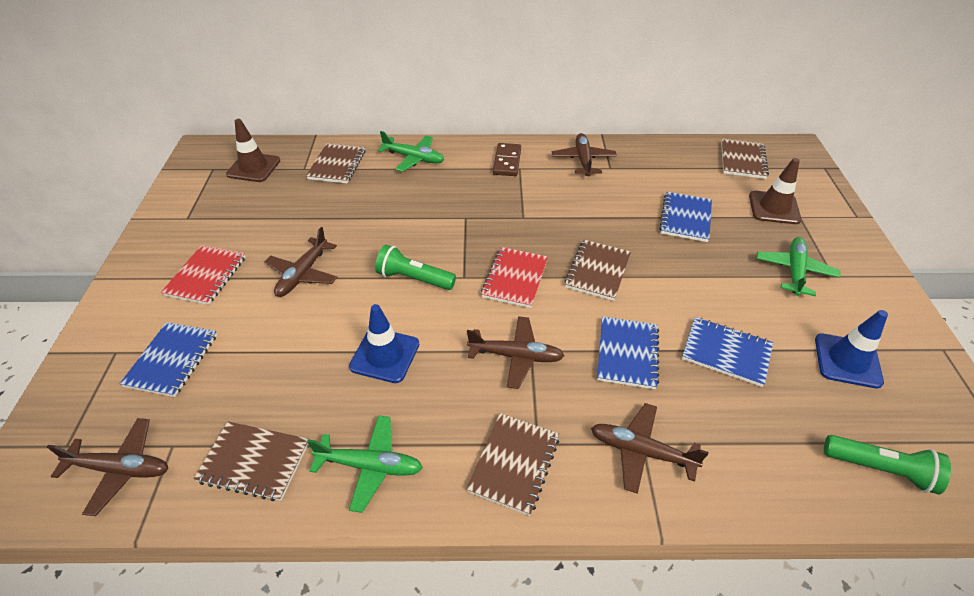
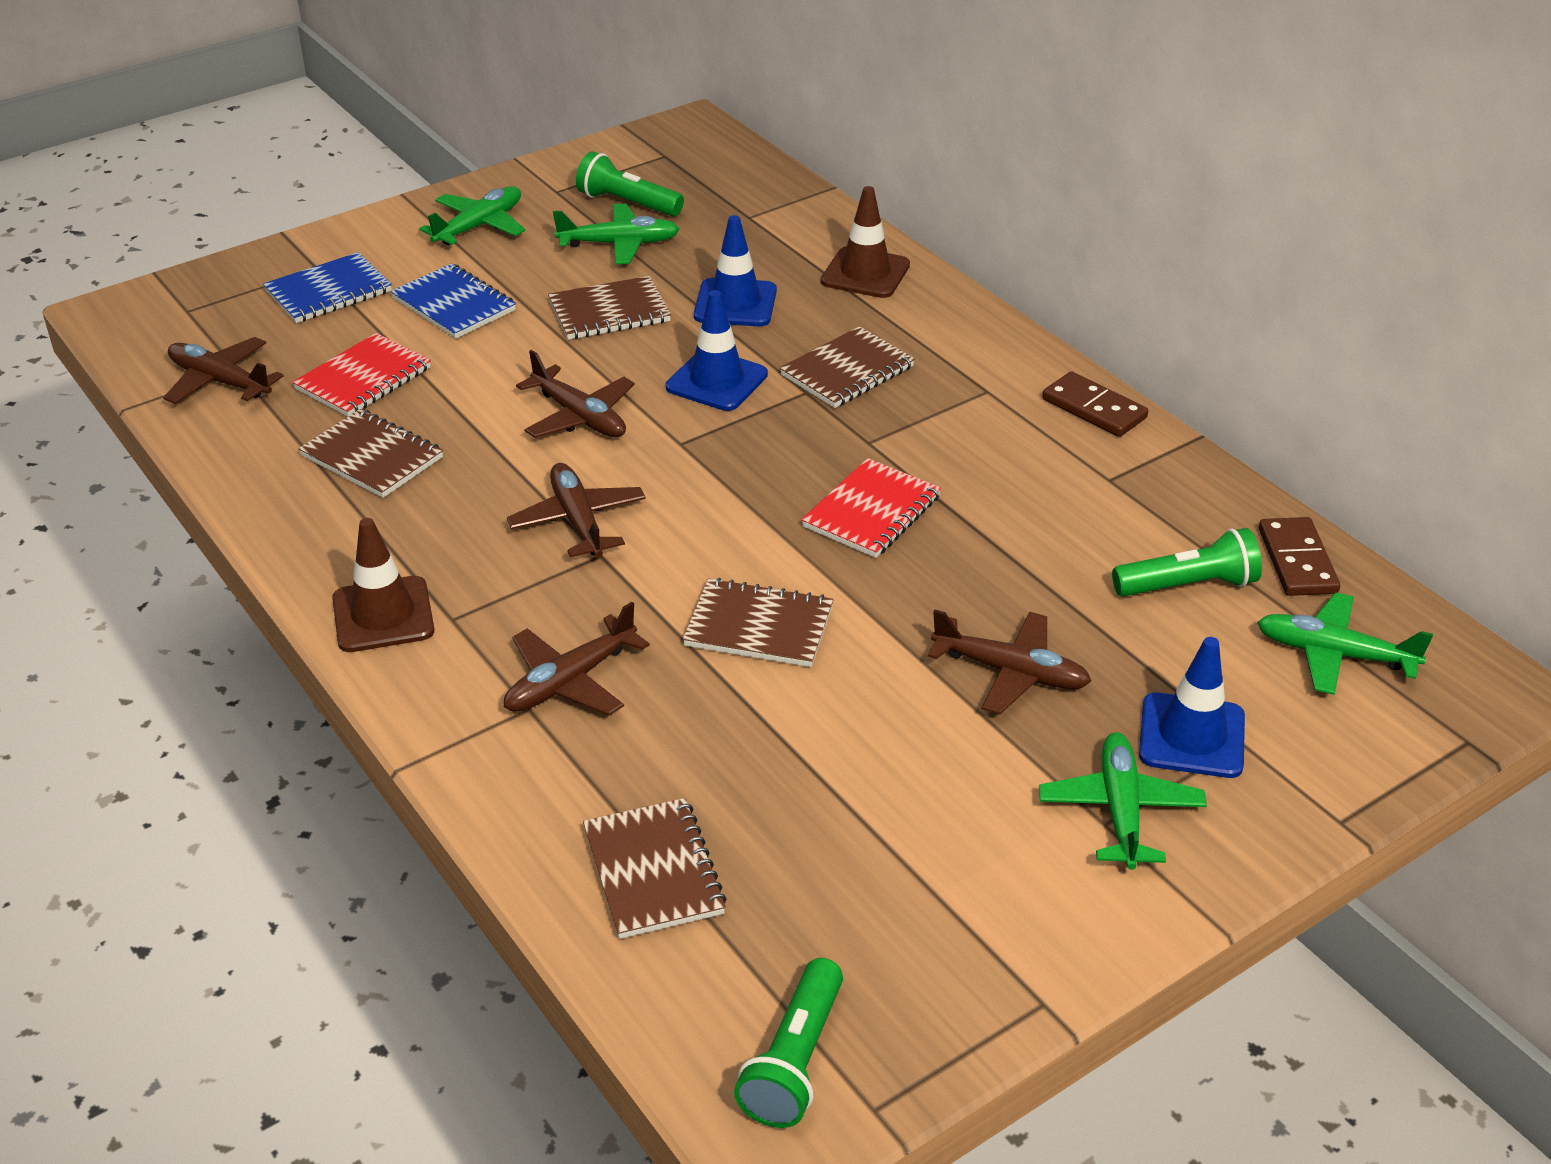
blue notebook: 4 -> 2
blue traffic cone: 2 -> 3
brown domino: 1 -> 2
green flashlight: 2 -> 3
green plane: 3 -> 4

